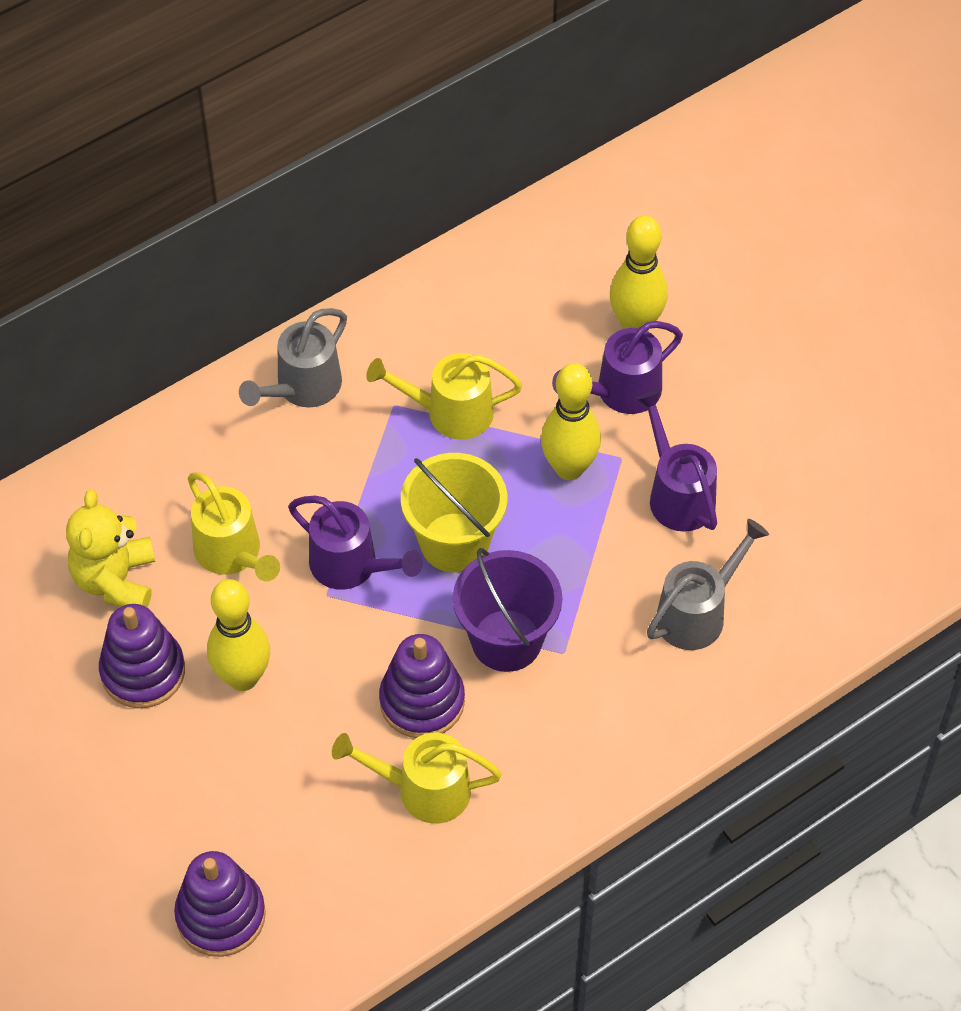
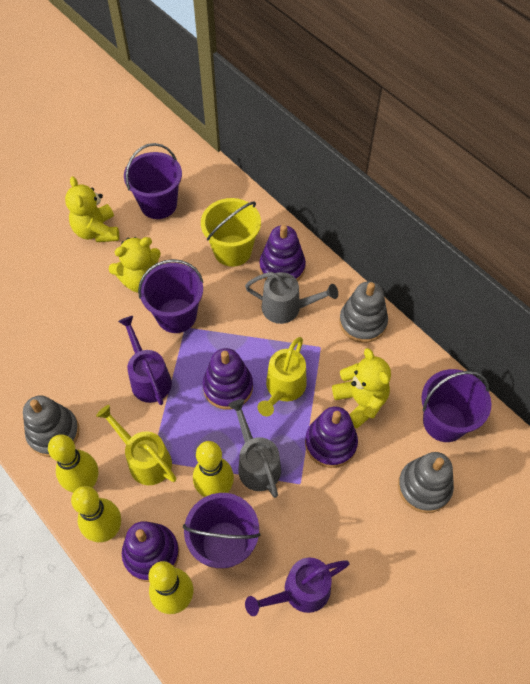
grey stacking toy: 0 -> 3
purple bucket: 1 -> 4
purple stacking toy: 3 -> 4
purple watering can: 3 -> 2
yellow bowling pin: 3 -> 4
yellow teddy bear: 1 -> 3
yellow watering can: 3 -> 2

